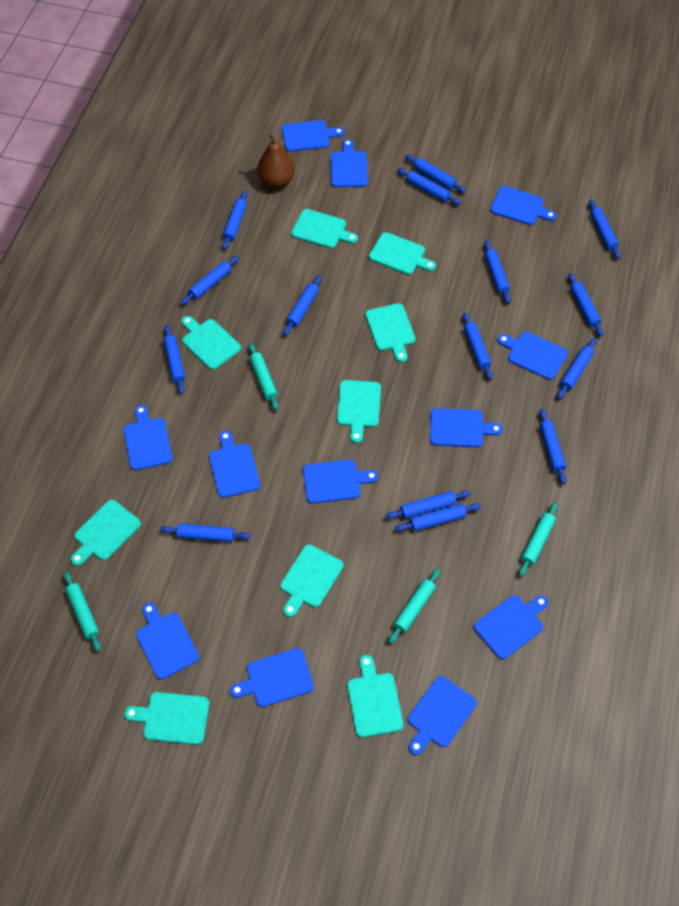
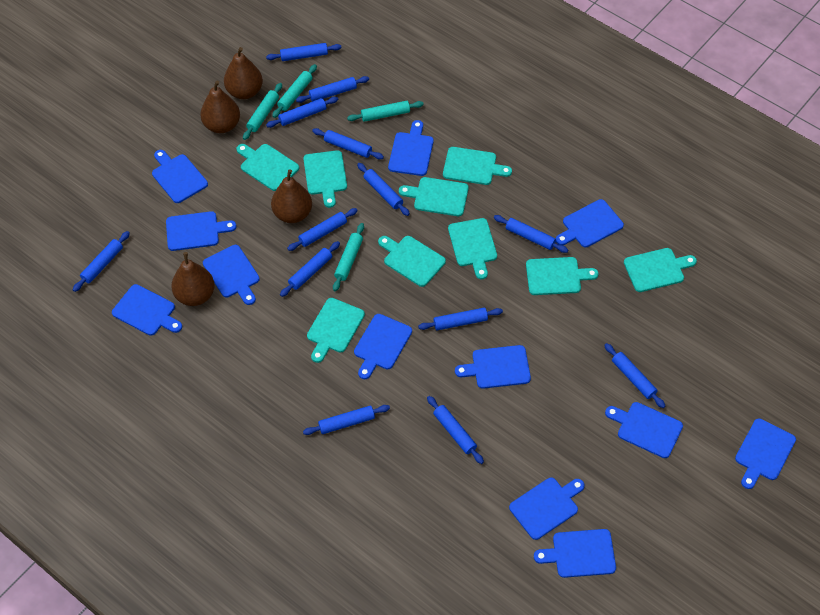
blue rolling pin: 15 -> 13
brown pear: 1 -> 4

